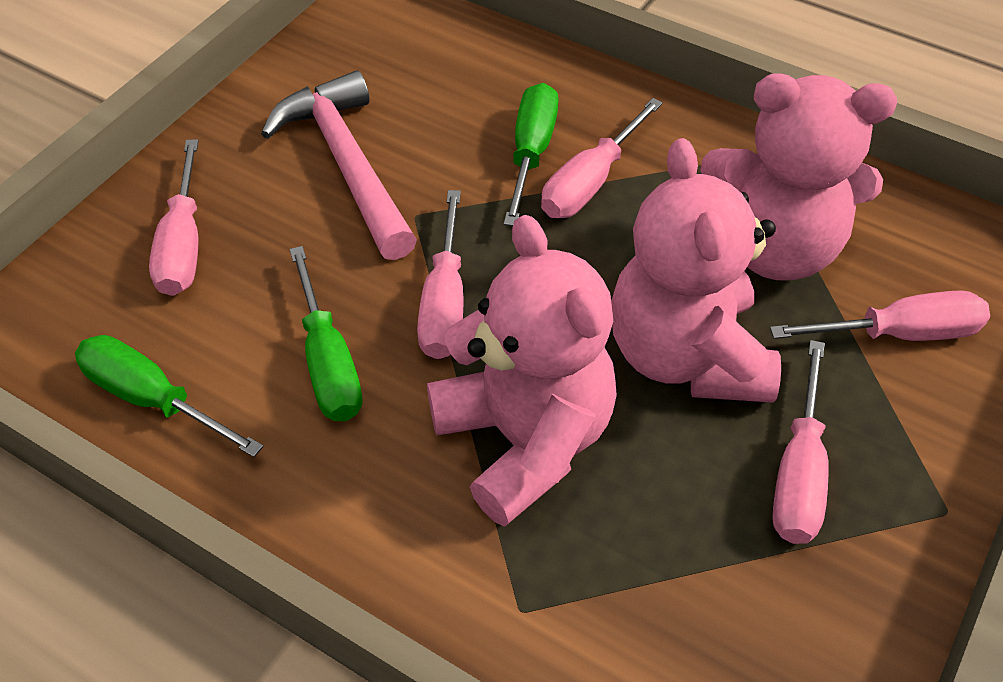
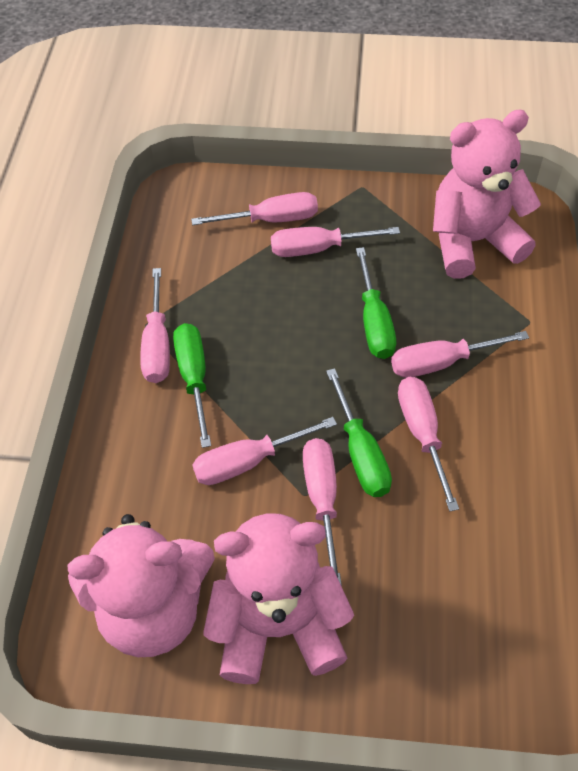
pink hammer: 1 -> 0
pink screwdriver: 5 -> 7

